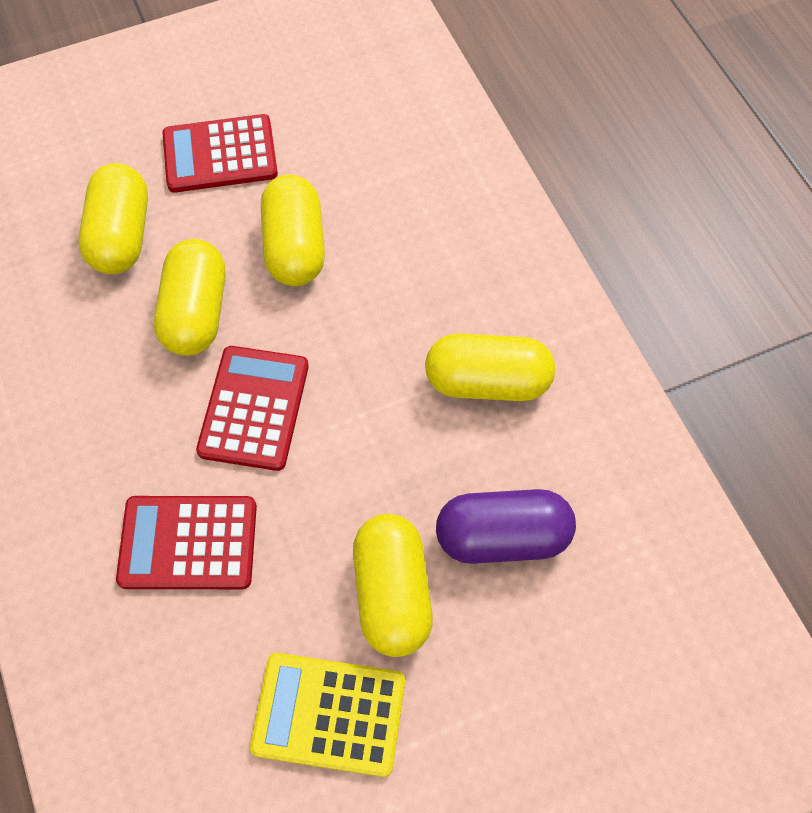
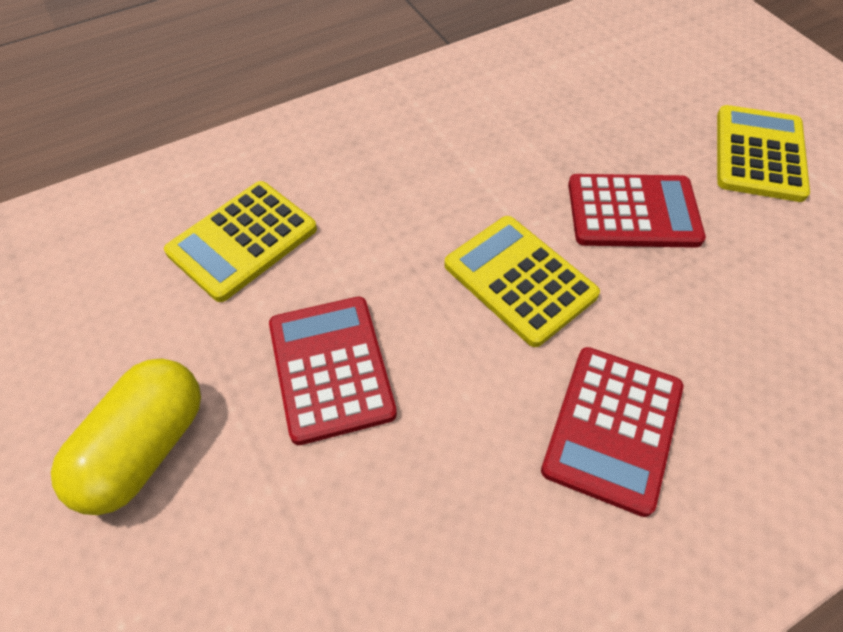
purple capsule: 1 -> 0
yellow calculator: 1 -> 3
yellow capsule: 5 -> 1

